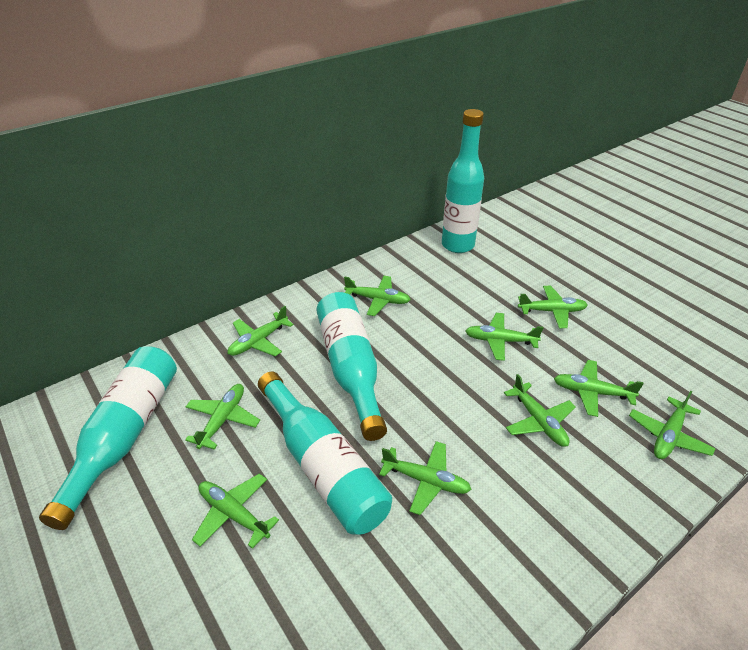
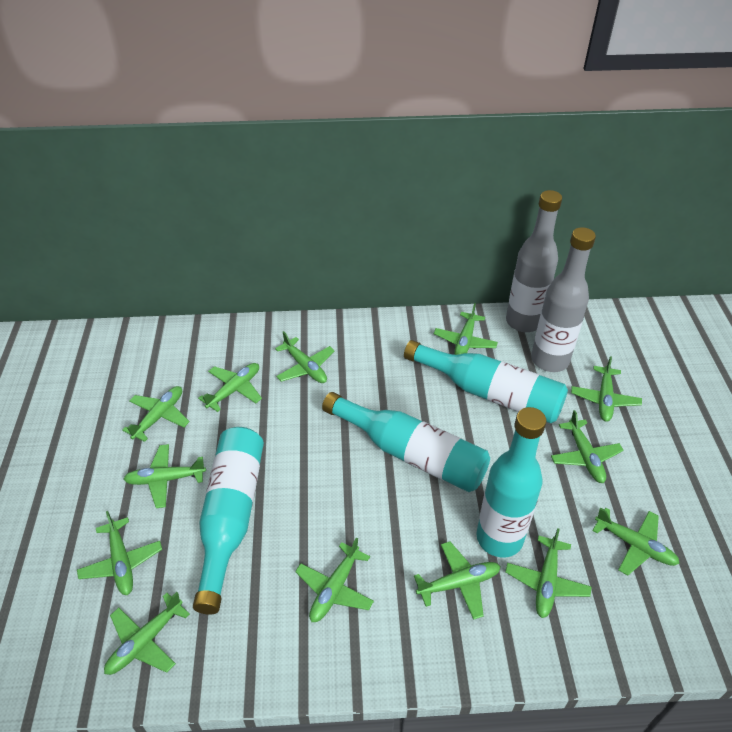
green plane: 10 -> 13
grey bottle: 0 -> 2

